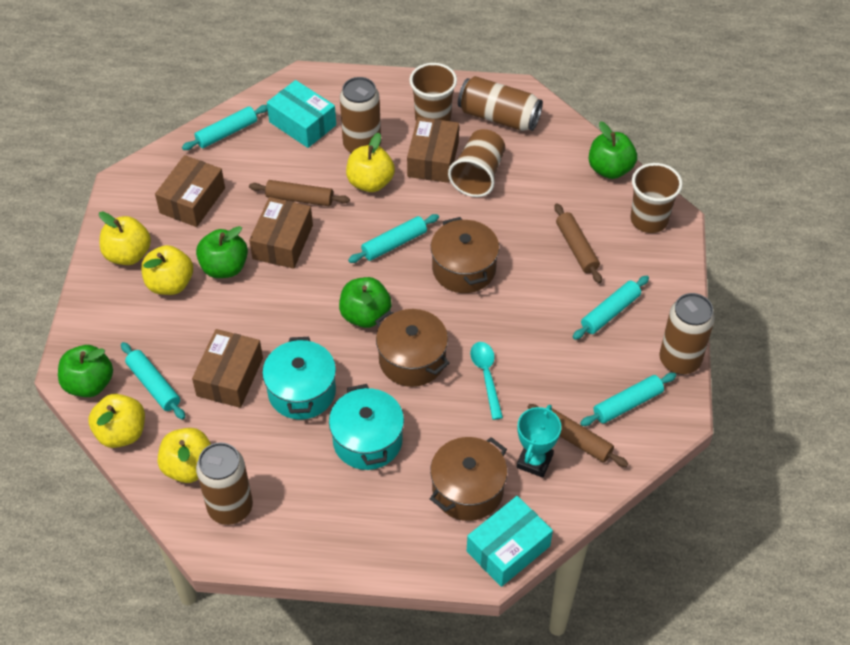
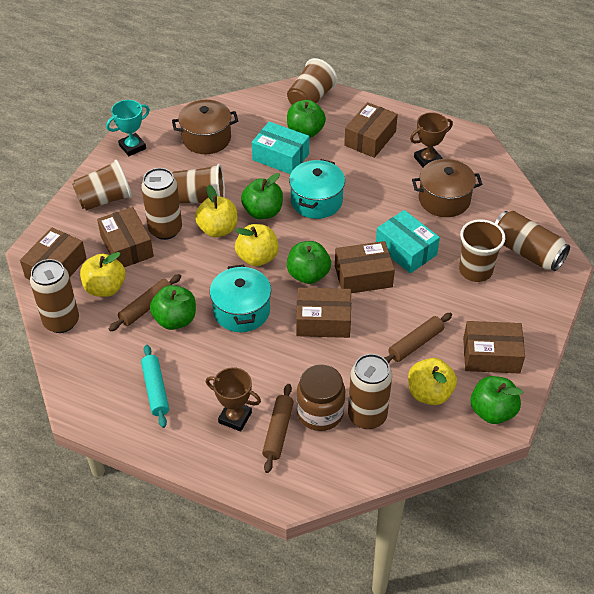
brown box: 4 -> 6
brown cup: 3 -> 4
brown jar: 0 -> 1
brown pot: 3 -> 2
brown trophy: 0 -> 2
green apple: 4 -> 5
turquoise rolling pin: 5 -> 1
turquoise spoon: 1 -> 0
yellow apple: 5 -> 4

